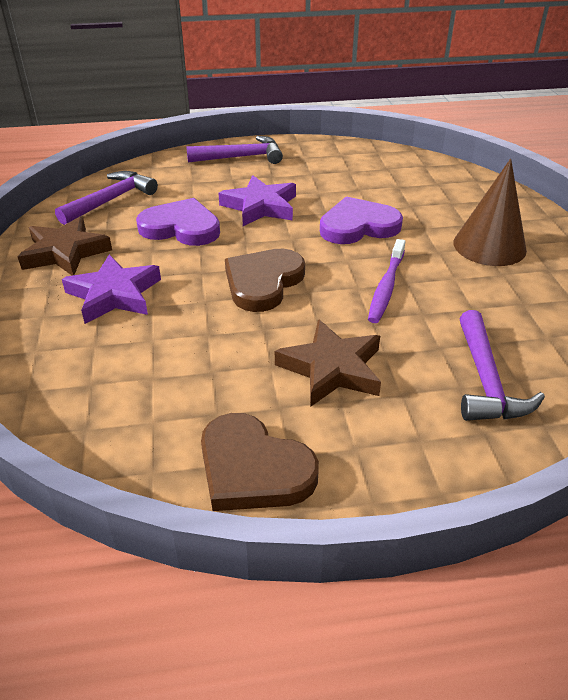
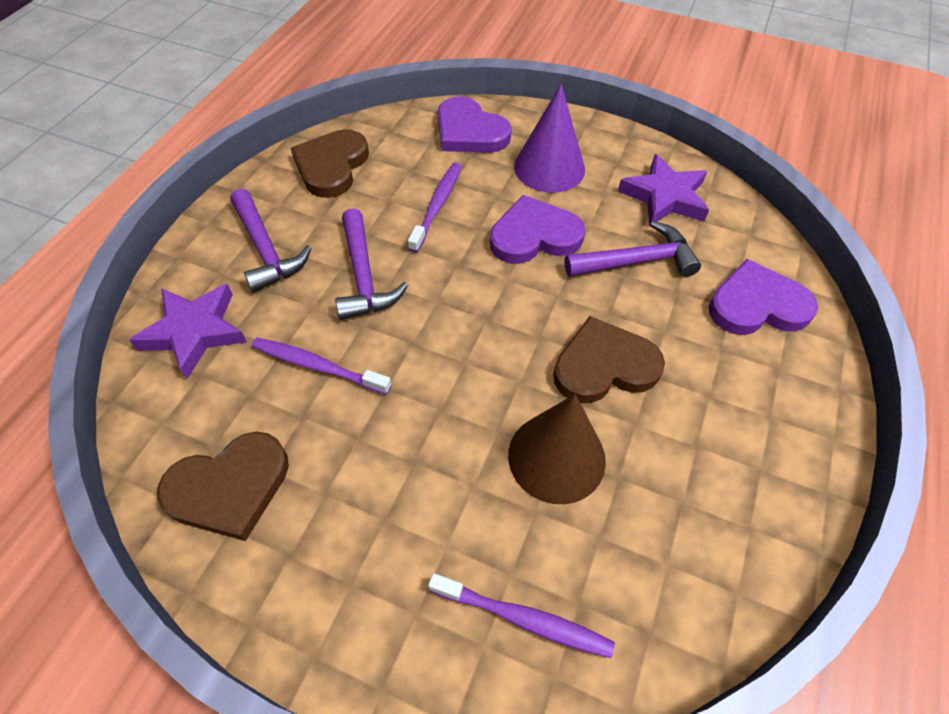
brown heart: 2 -> 3
brown star: 2 -> 0
purple cone: 0 -> 1
purple heart: 2 -> 3
purple toothbrush: 1 -> 3

